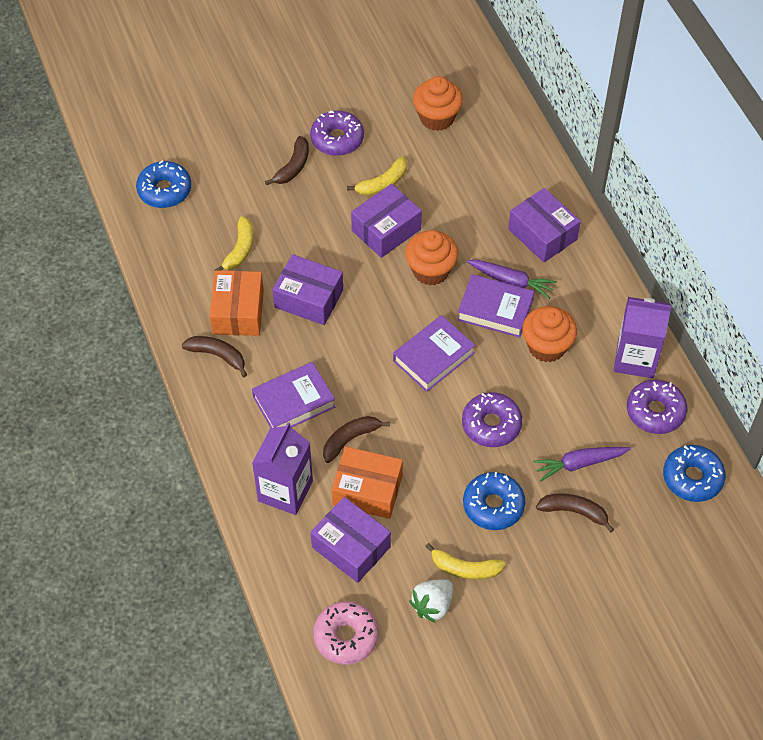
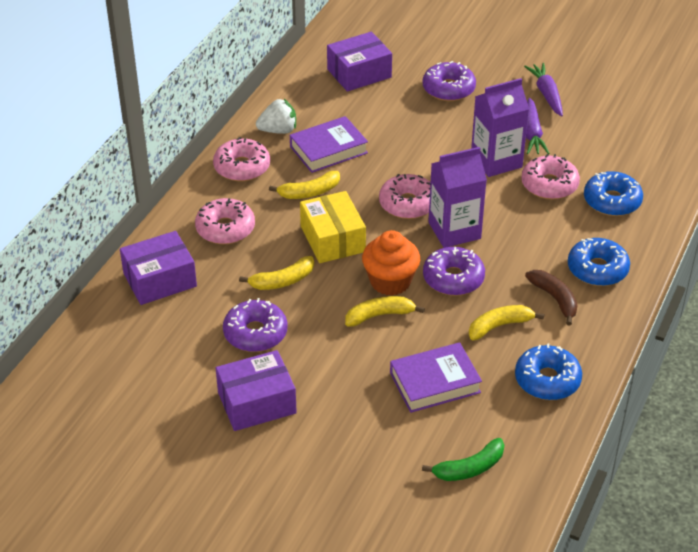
brown banana: 4 -> 1
green banana: 0 -> 1
orange box: 2 -> 0
orange cupcake: 3 -> 1
pink donut: 1 -> 4
purple book: 3 -> 2
purple box: 4 -> 3
yellow banana: 3 -> 4
yellow box: 0 -> 1

